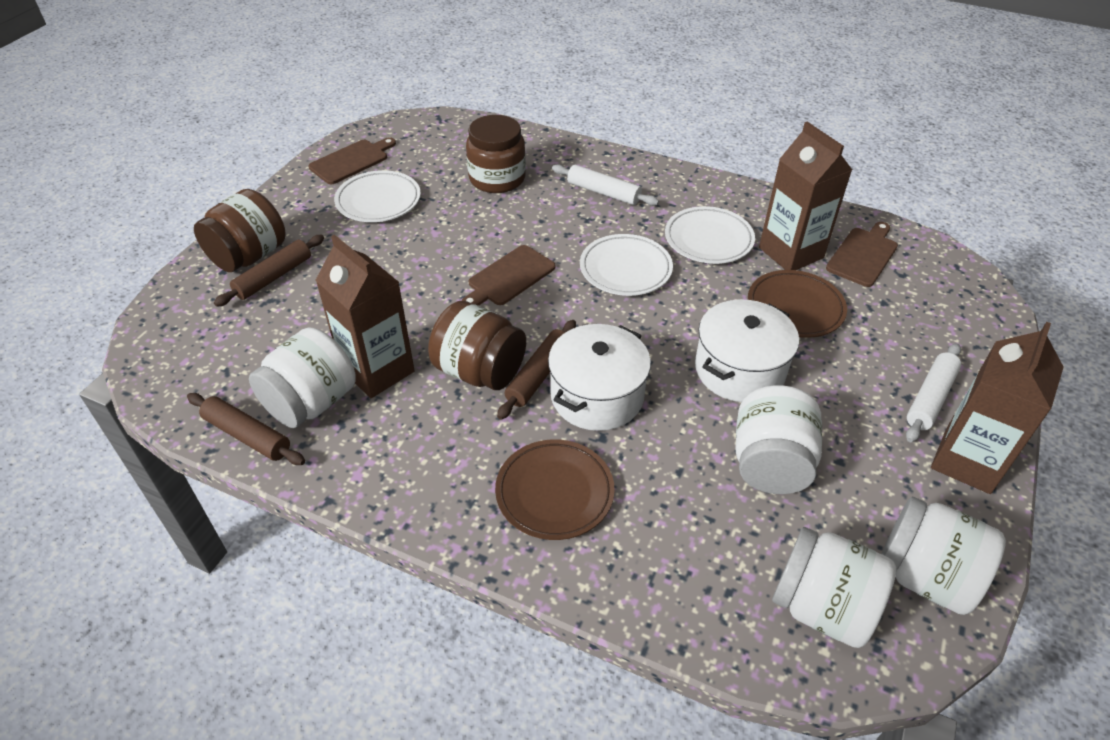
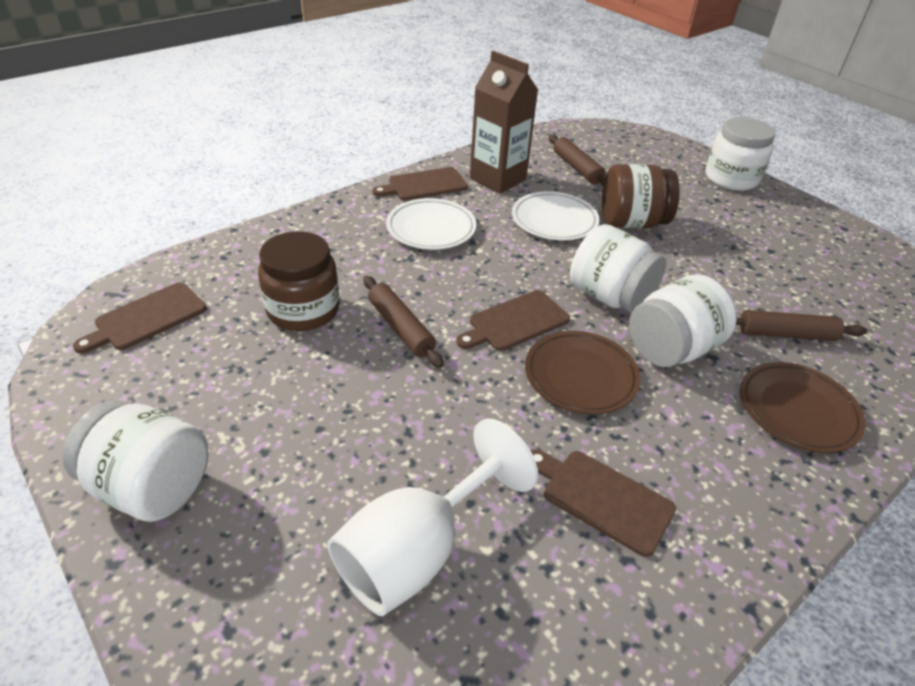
brown carton: 3 -> 1
brown cutting board: 3 -> 4
brown jar: 3 -> 2
white goblet: 0 -> 1
white plate: 3 -> 2
white pot: 2 -> 0
white rolling pin: 2 -> 0

